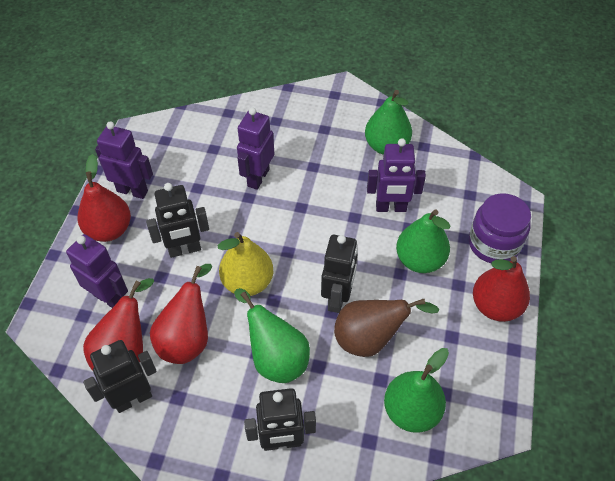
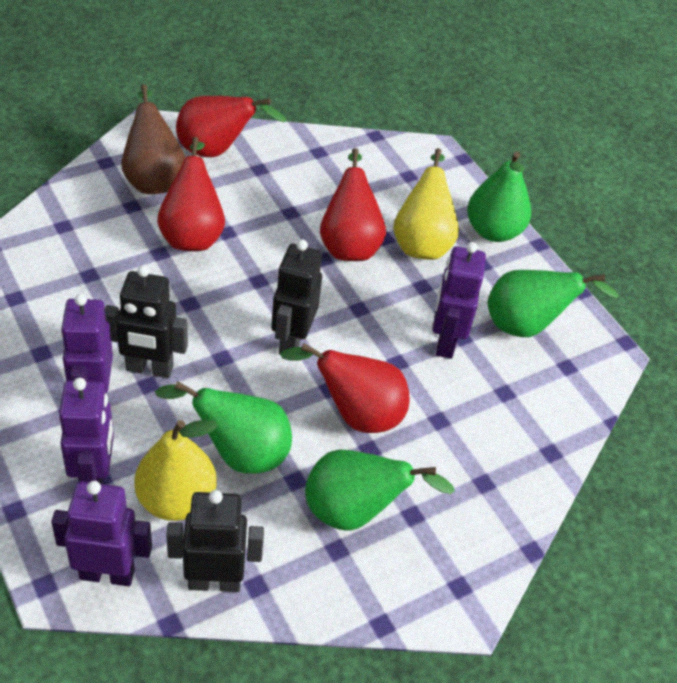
black robot: 4 -> 3
purple jar: 1 -> 0
yellow pear: 1 -> 2

